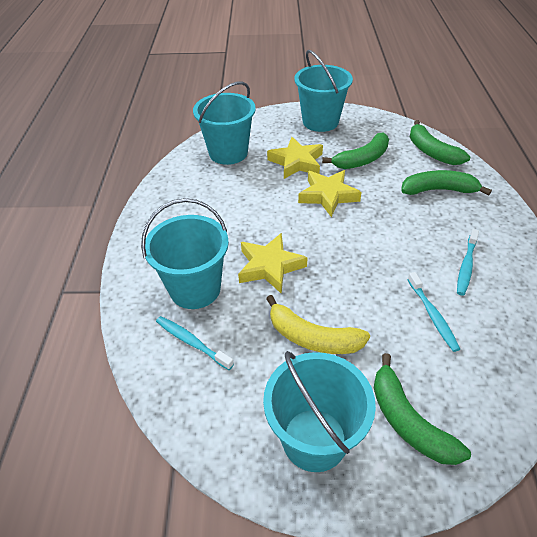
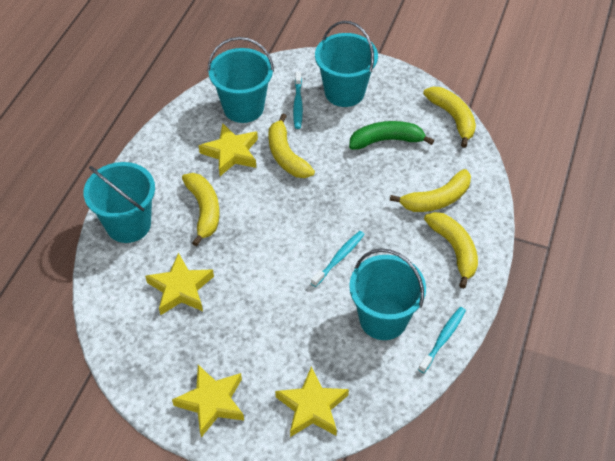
green banana: 4 -> 1
yellow banana: 1 -> 5
yellow star: 3 -> 4

